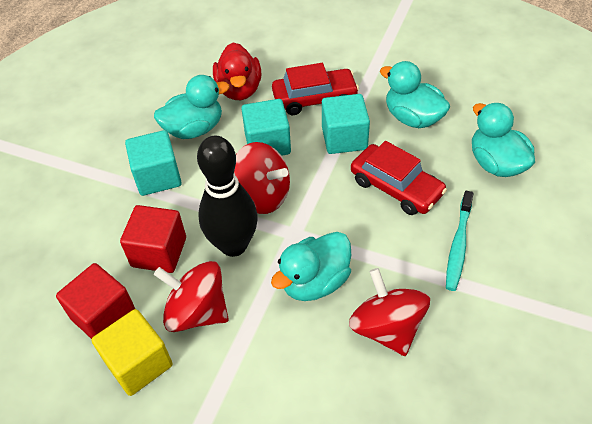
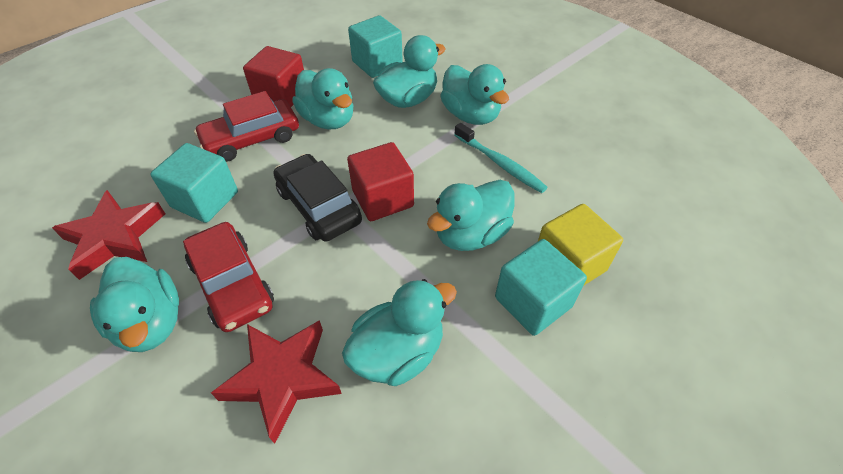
black bowling pin: 1 -> 0
black car: 0 -> 1
red duck: 1 -> 0
red spinning top: 3 -> 0
red star: 0 -> 2
turquoise duck: 4 -> 6

